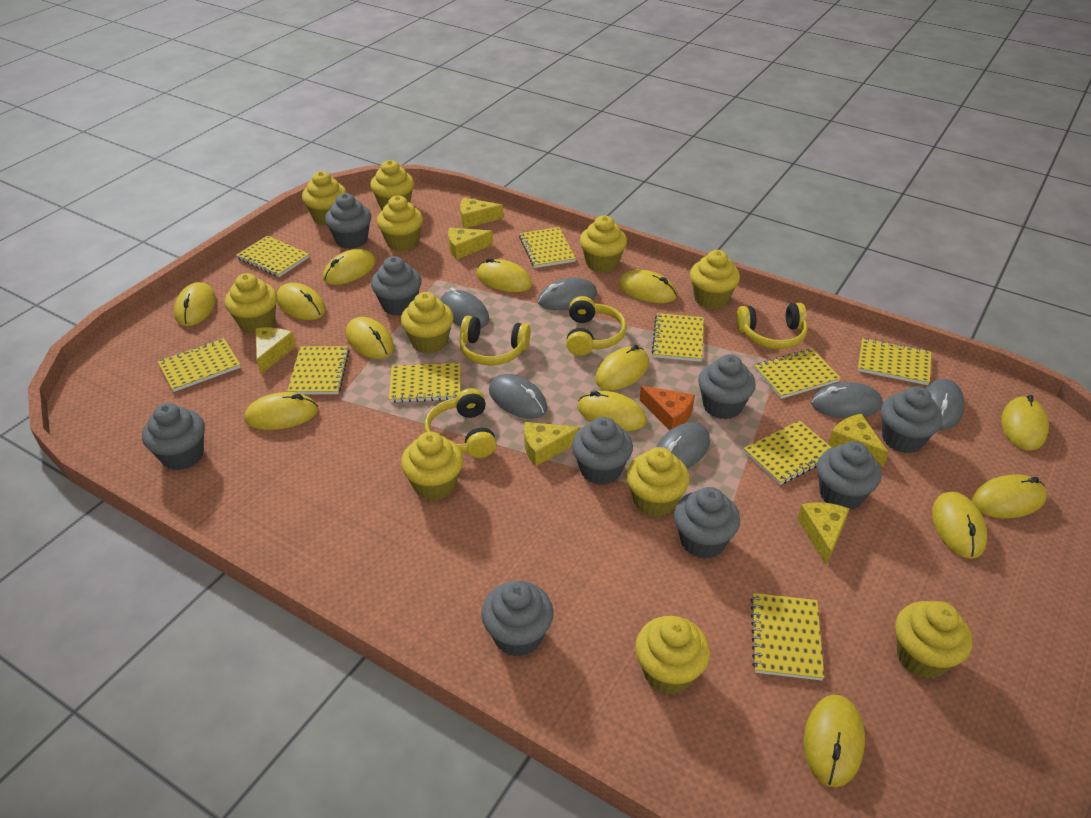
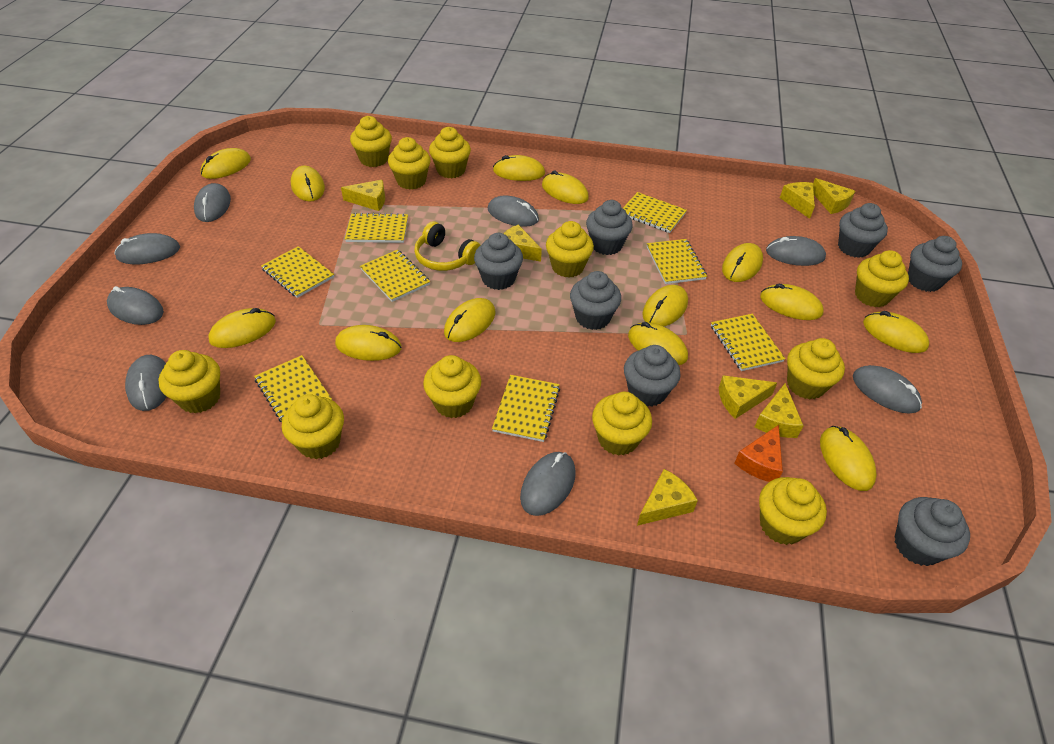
grey cupcake: 9 -> 7
grey mouse: 6 -> 8
yellow cheese: 6 -> 7
yellow headphones: 4 -> 1
yellow notebook: 10 -> 8

